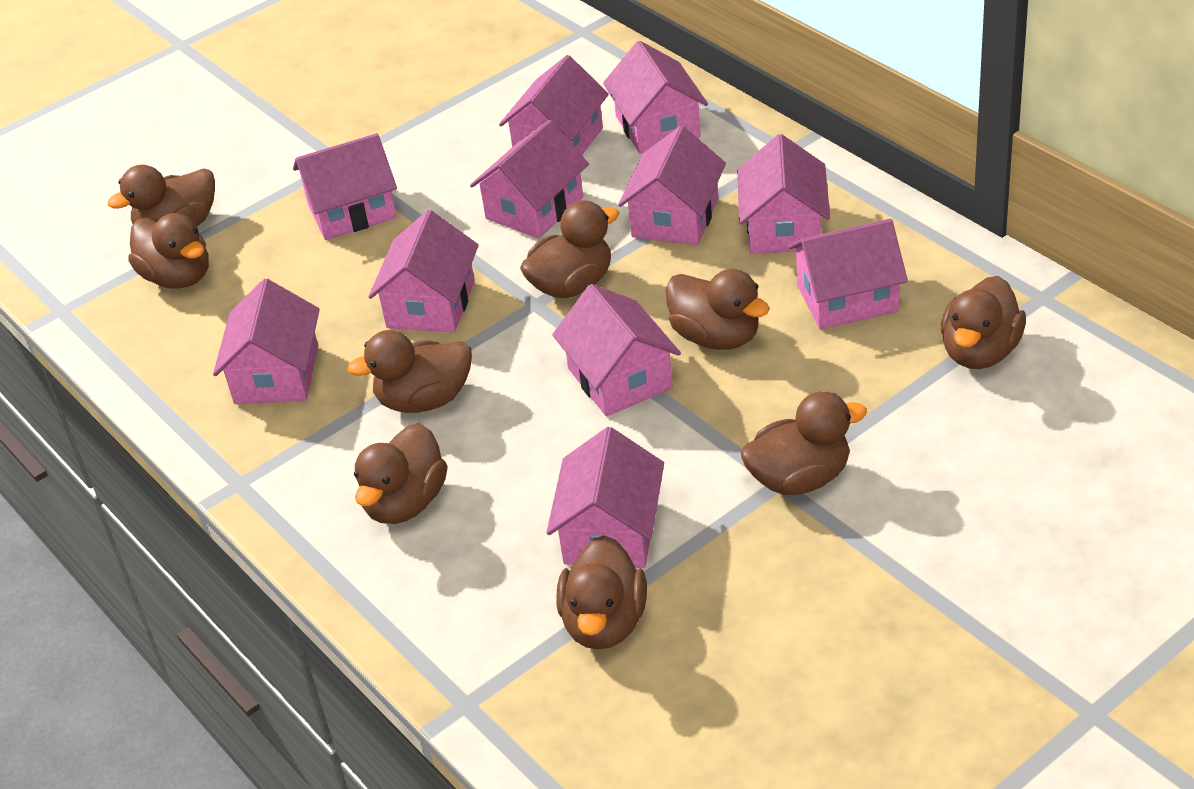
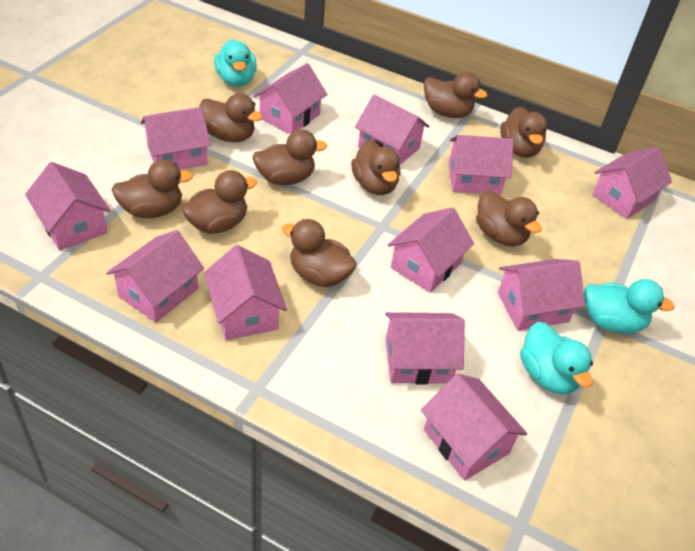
pink house: 11 -> 12
turquoise duck: 0 -> 3

